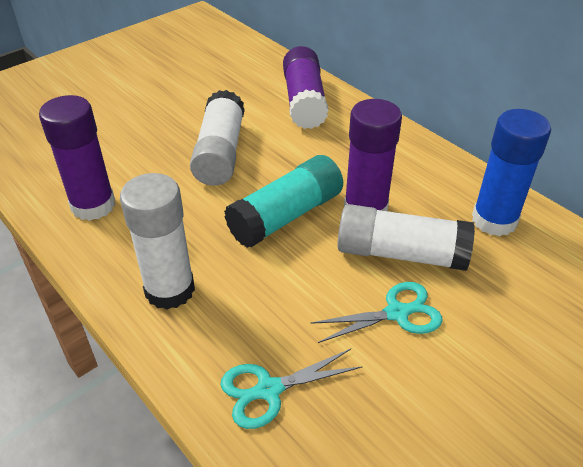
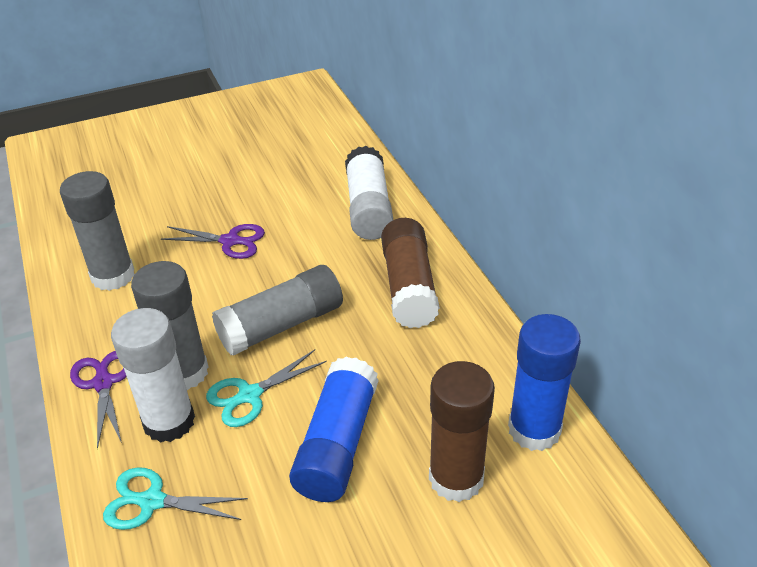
blue glue stick: 1 -> 2
brown glue stick: 0 -> 2
grey glue stick: 0 -> 3
purple glue stick: 3 -> 0
purple scissors: 0 -> 2
turquoise glue stick: 1 -> 0
white glue stick: 3 -> 2

